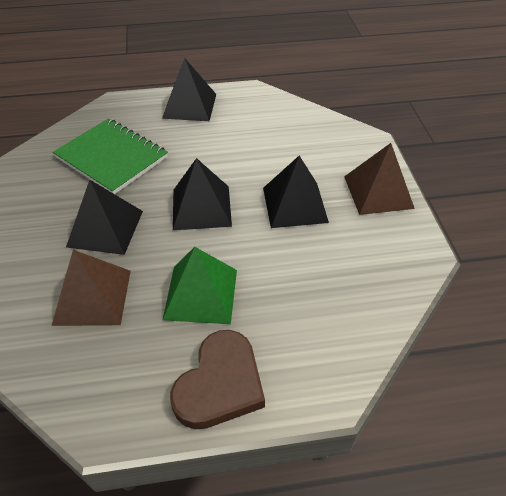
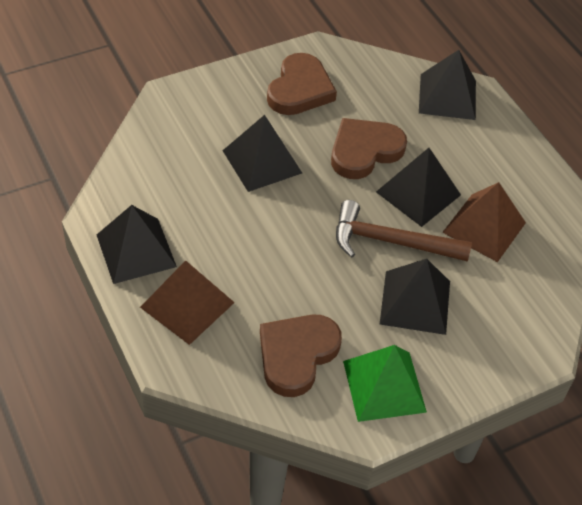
black pyramid: 4 -> 5
brown hammer: 0 -> 1
brown heart: 1 -> 3
green notebook: 1 -> 0

